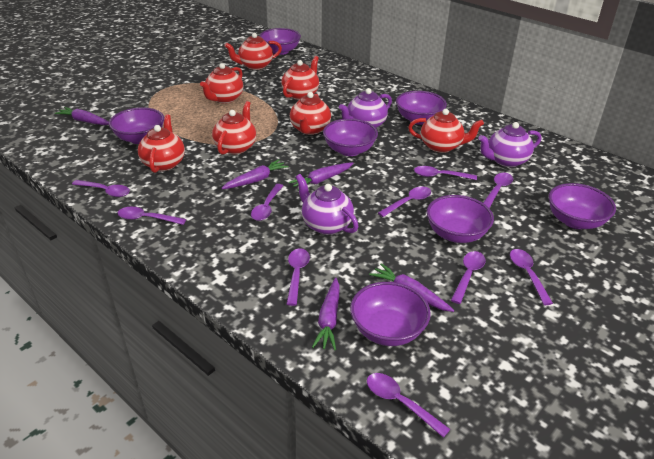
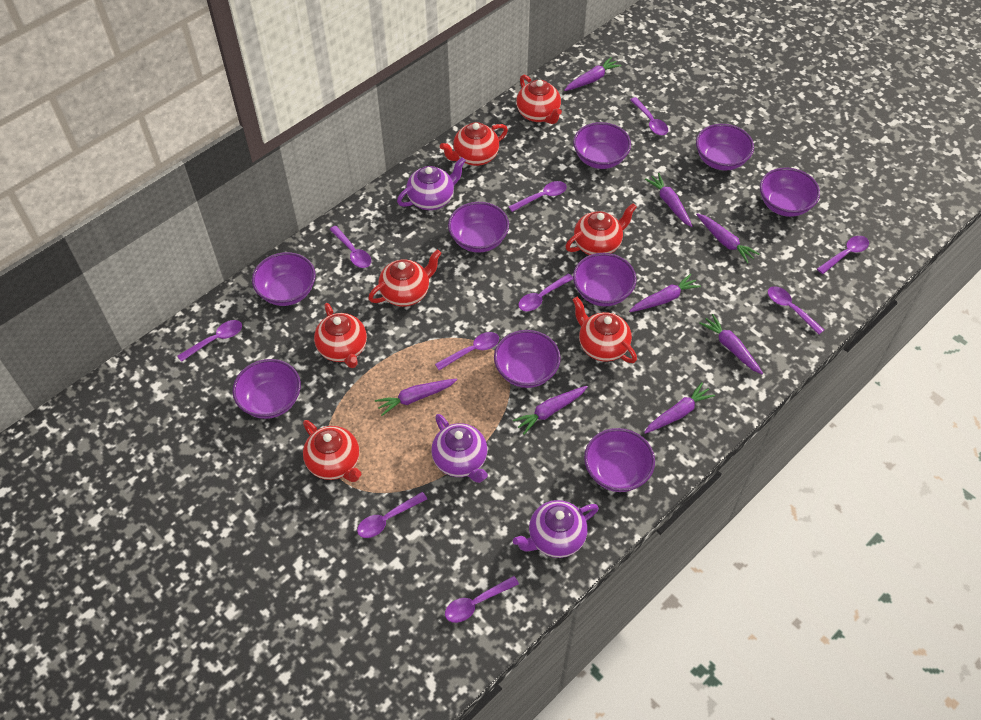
purple bowl: 7 -> 9
purple carrot: 5 -> 8

